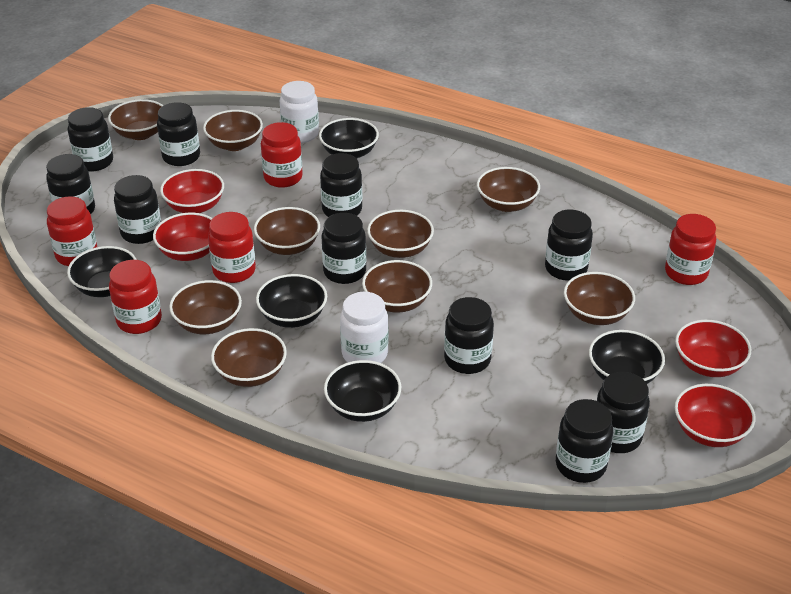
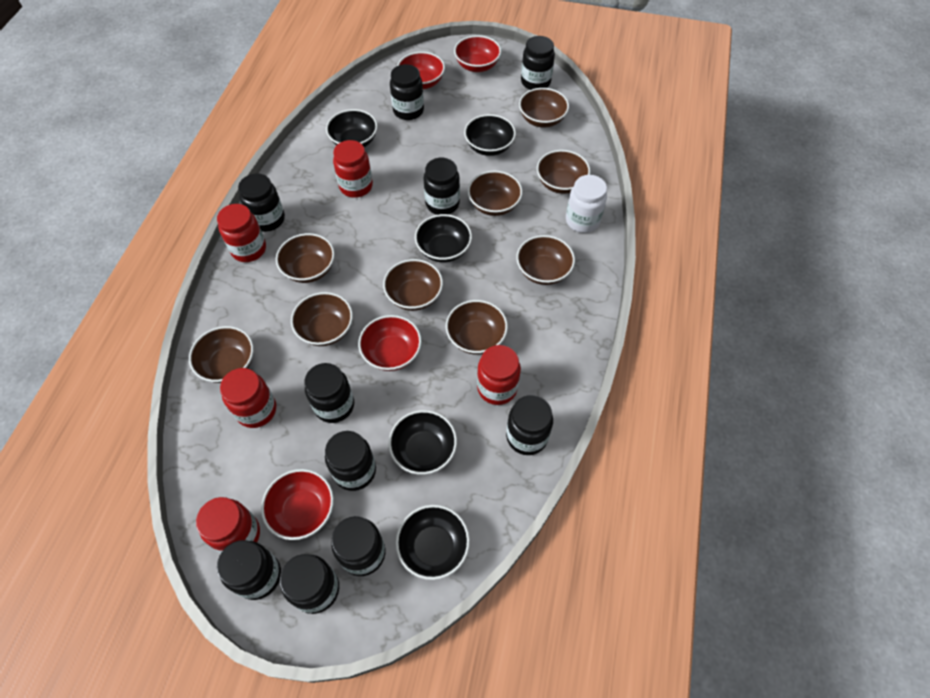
white jar: 2 -> 1

